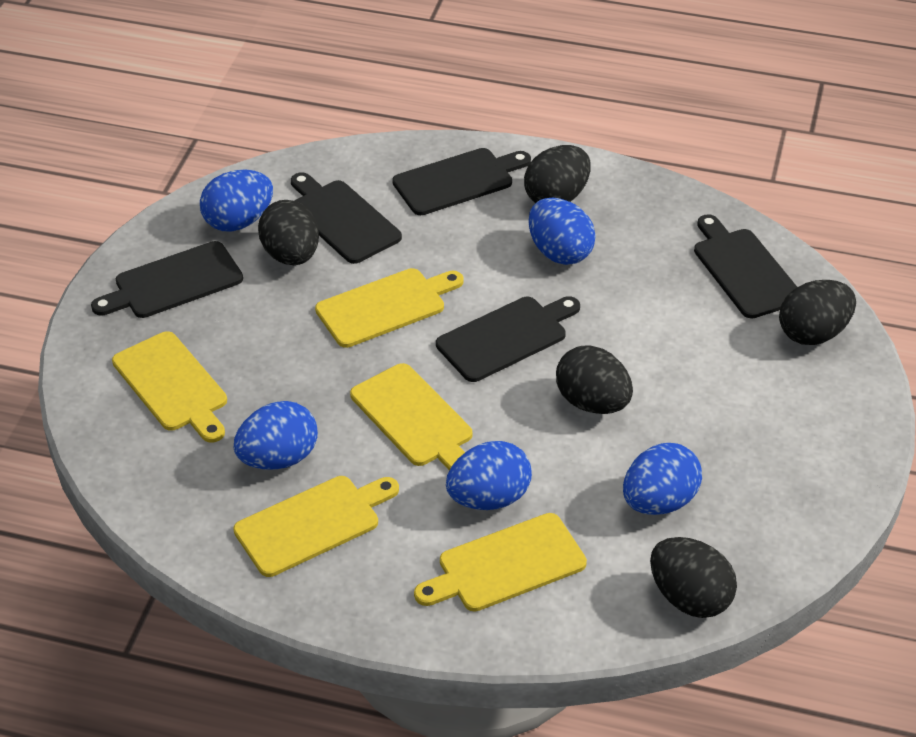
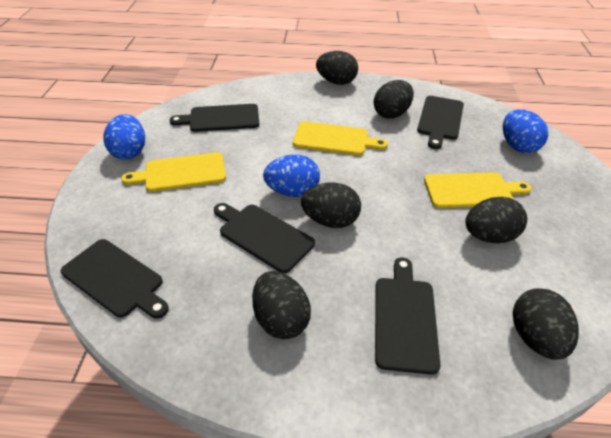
black egg: 5 -> 6
blue egg: 5 -> 3
yellow cutting board: 5 -> 3

